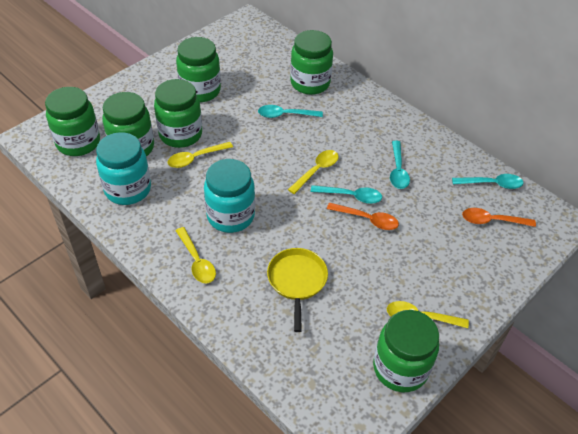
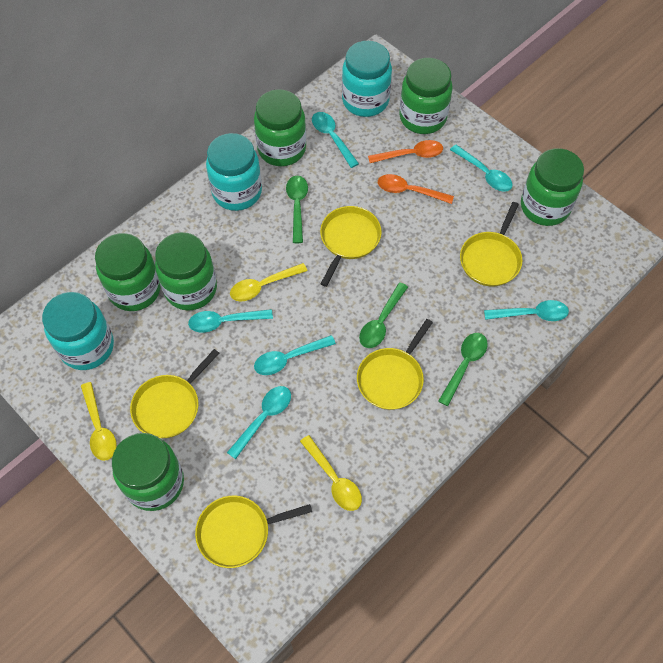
green spoon: 0 -> 3
turquoise jar: 2 -> 3
turquoise spoon: 4 -> 6
yellow pan: 1 -> 5
yellow spoon: 4 -> 3

